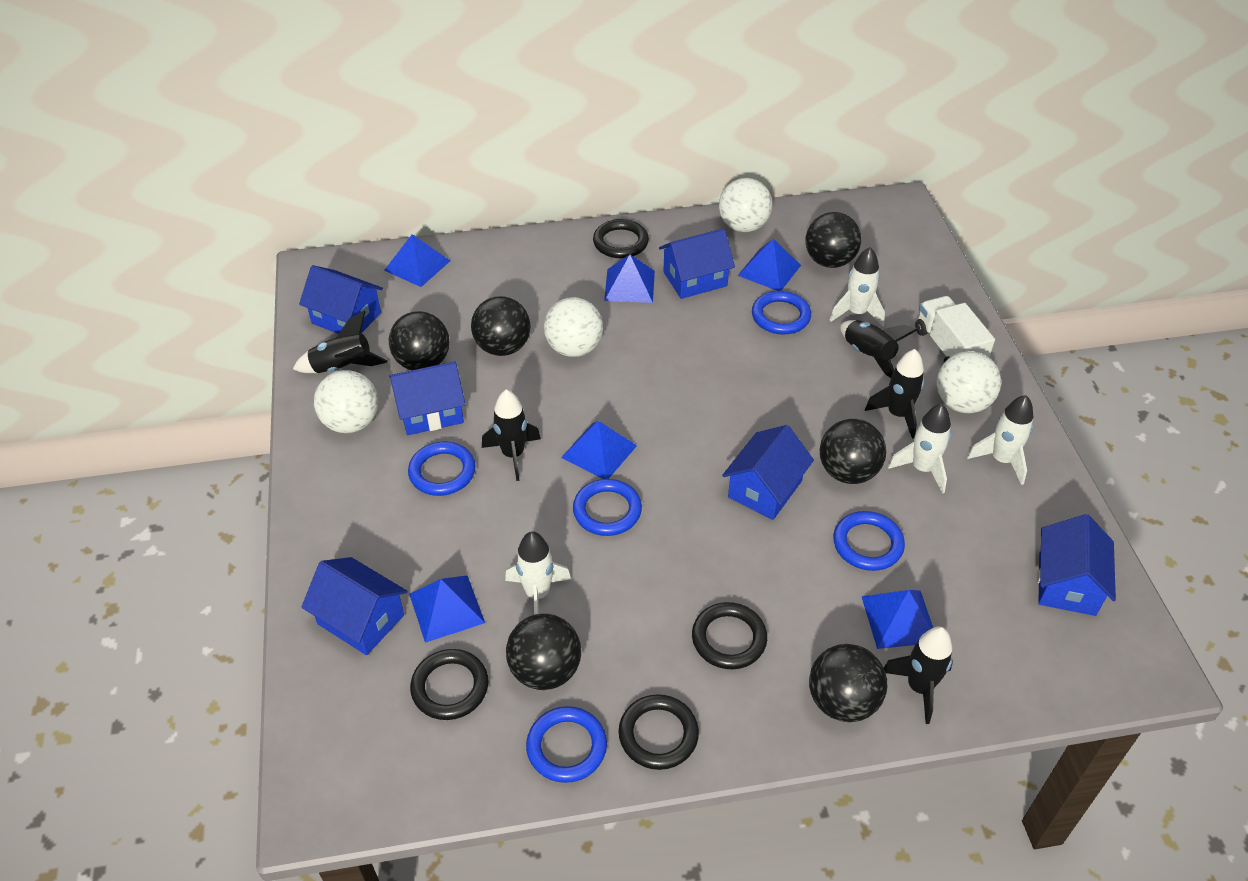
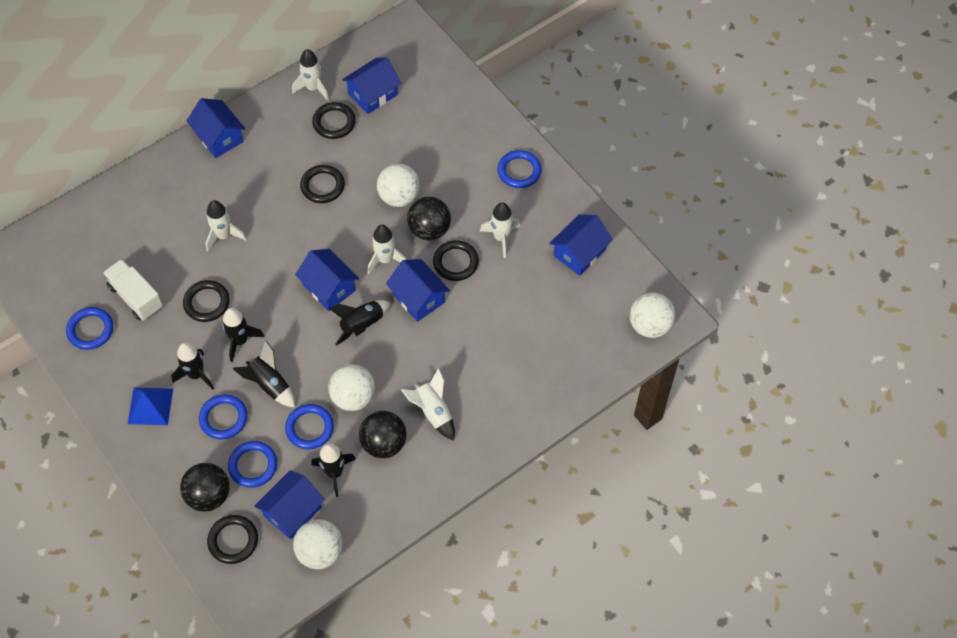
black ball: 6 -> 3
black ring: 4 -> 5
blue pyramid: 6 -> 1
white rocket: 4 -> 5

